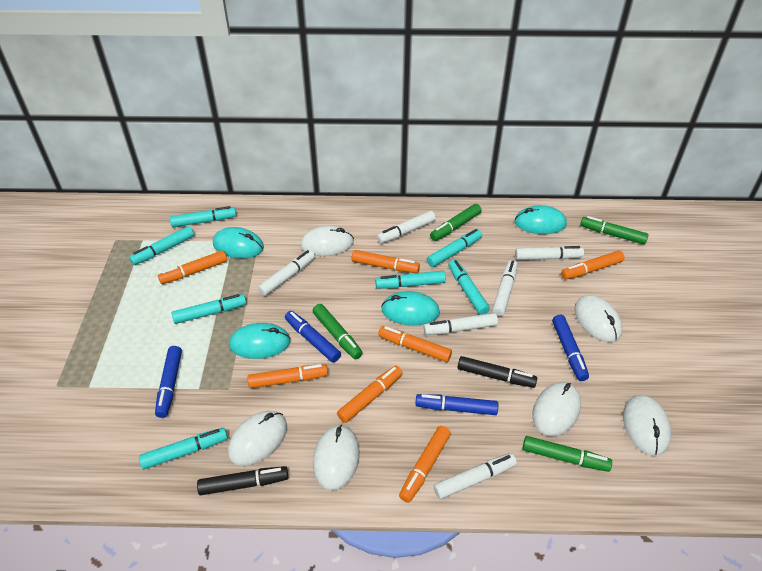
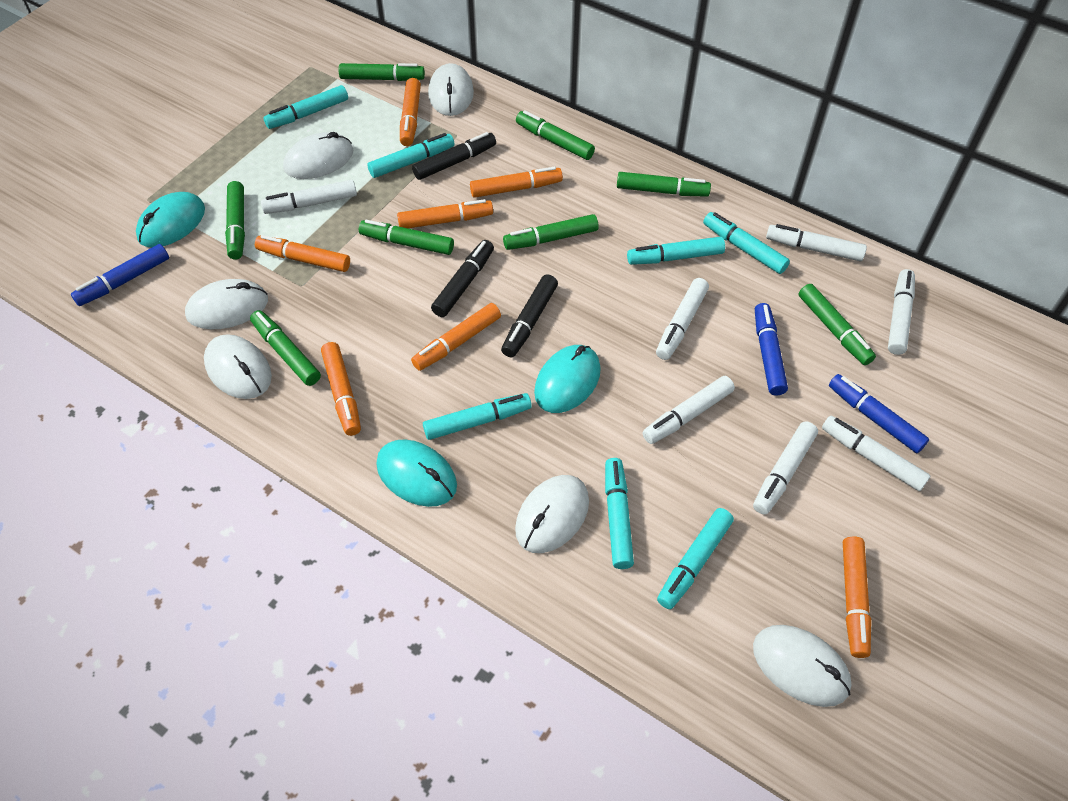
black marker: 2 -> 3
blue marker: 4 -> 3
green marker: 4 -> 8
turquoise mouse: 4 -> 3
white marker: 6 -> 7

